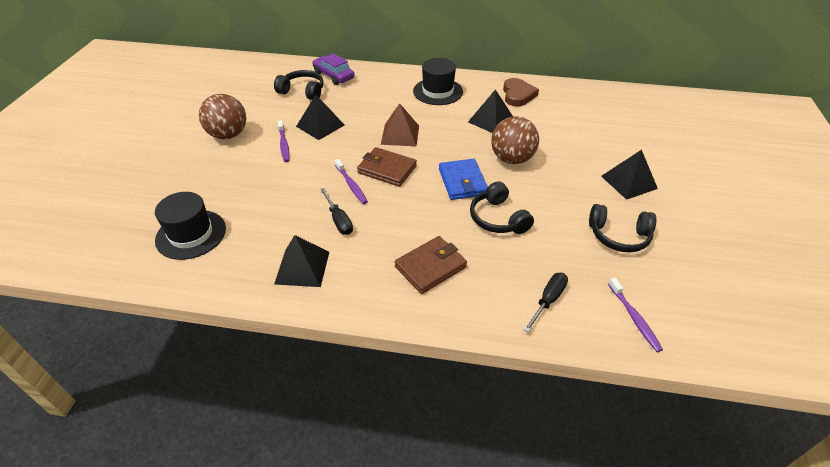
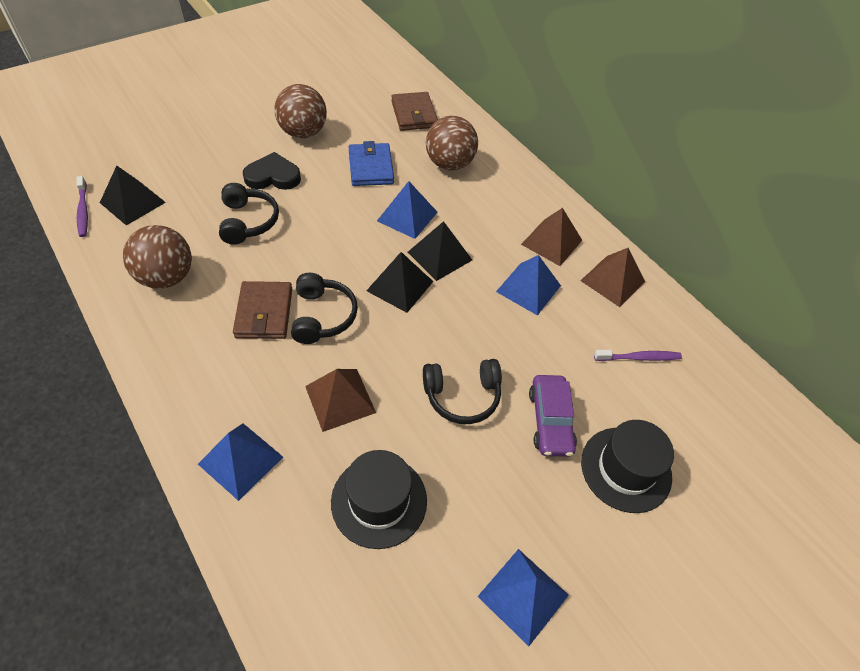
black heart: 0 -> 1
black pyramid: 4 -> 3
black screwdriver: 2 -> 0
blue pyramid: 0 -> 4
brown ball: 2 -> 3
brown heart: 1 -> 0
brown pyramid: 1 -> 3
purple toothbrush: 3 -> 2

